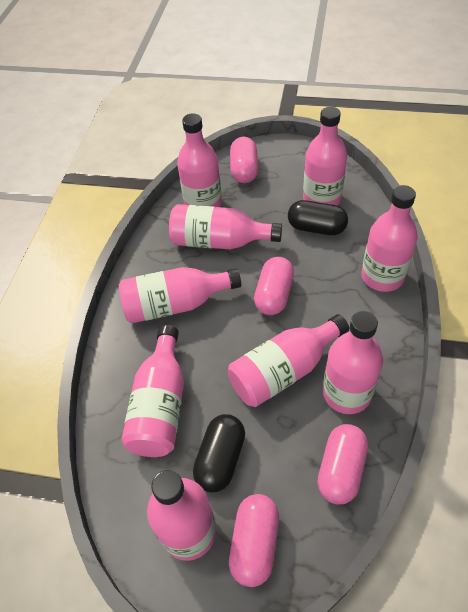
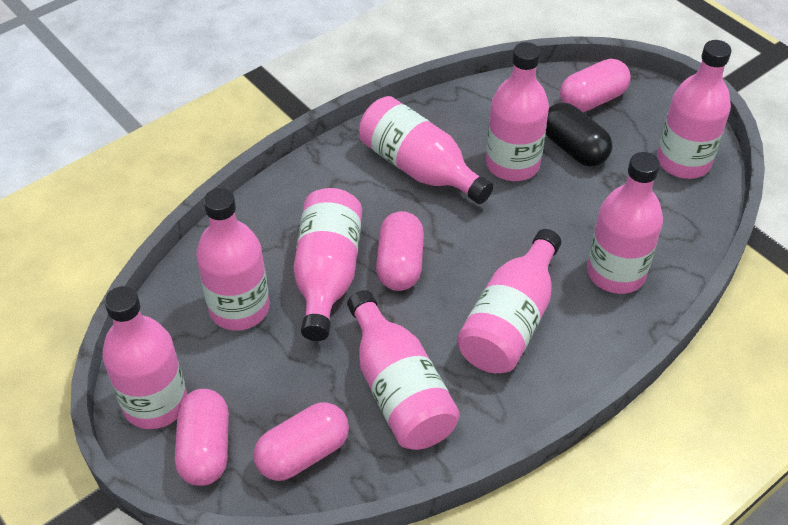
black capsule: 2 -> 1

